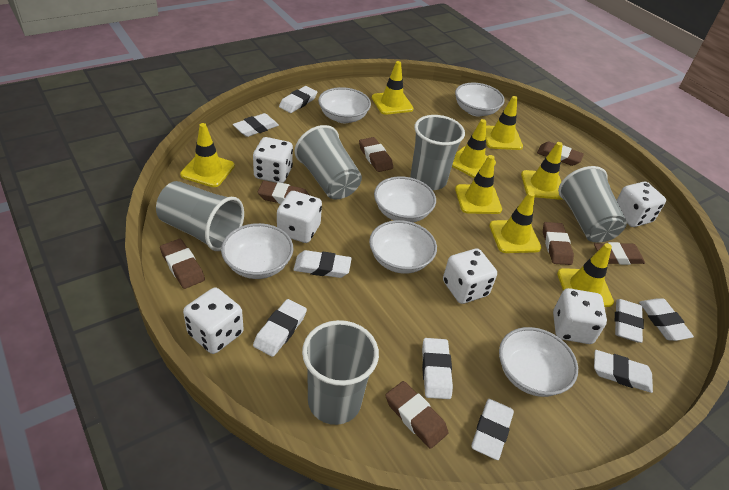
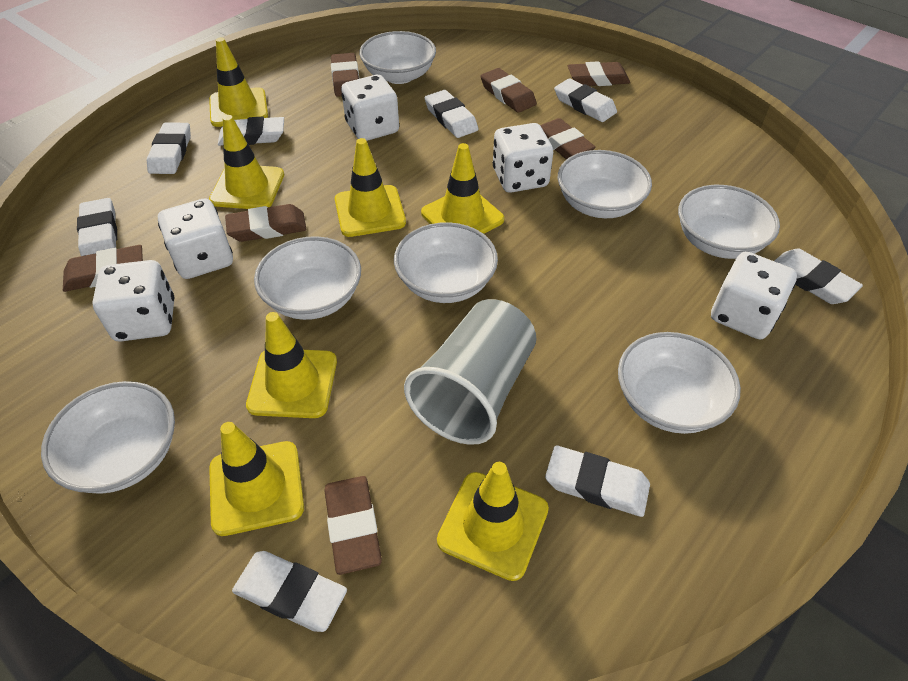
grey cup: 5 -> 1
white bowl: 6 -> 7
white dice: 6 -> 5
white eraser: 9 -> 8
yellow traffic cone: 8 -> 7

